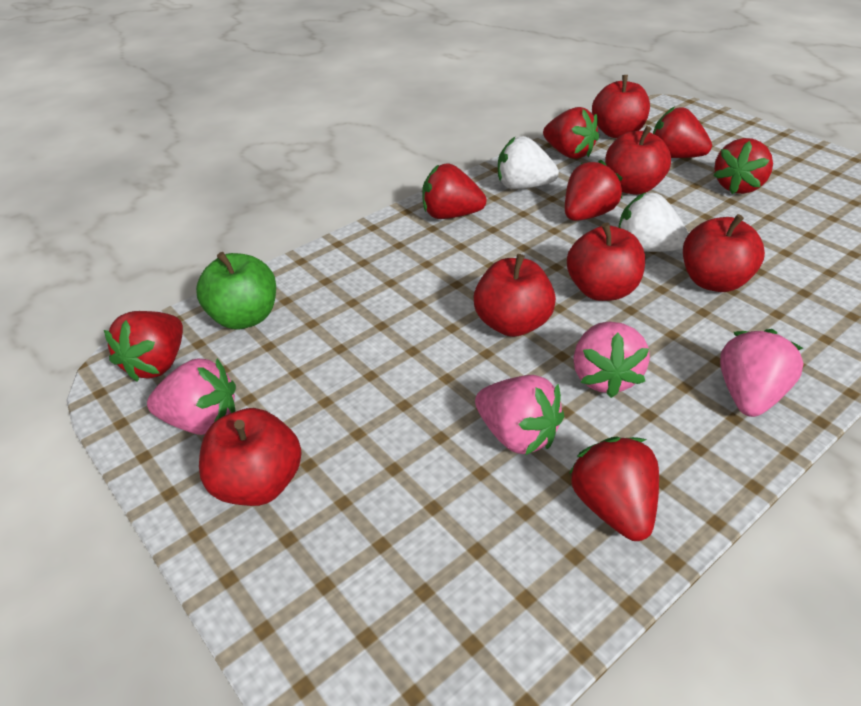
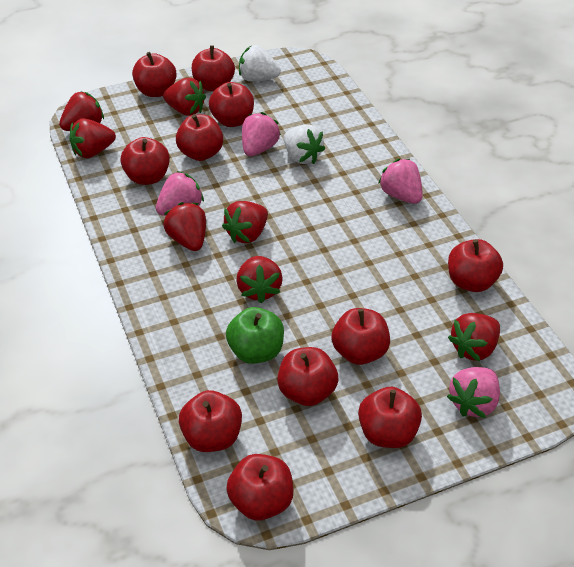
red apple: 6 -> 11

